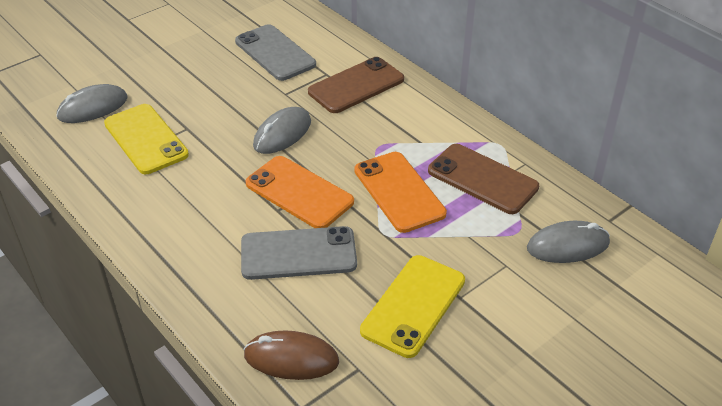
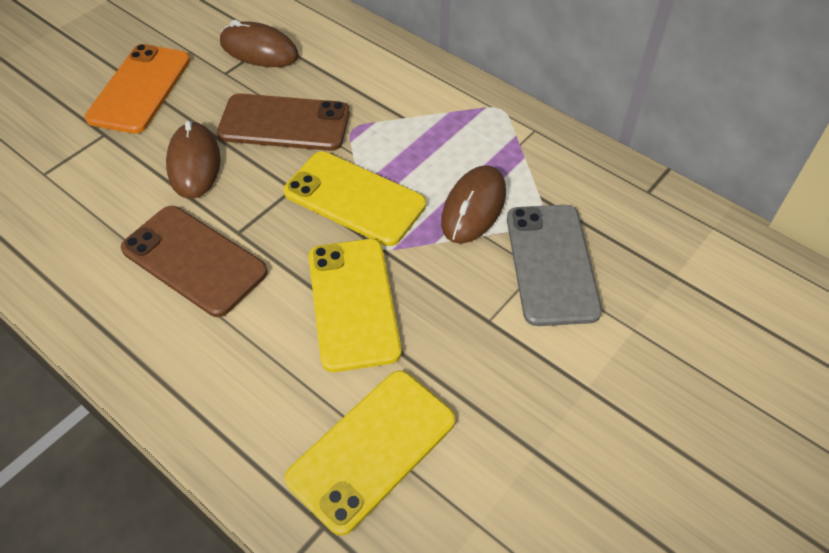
brown mouse: 1 -> 3
grey mouse: 3 -> 0
grey phone: 2 -> 1
orange phone: 2 -> 1
yellow phone: 2 -> 3

